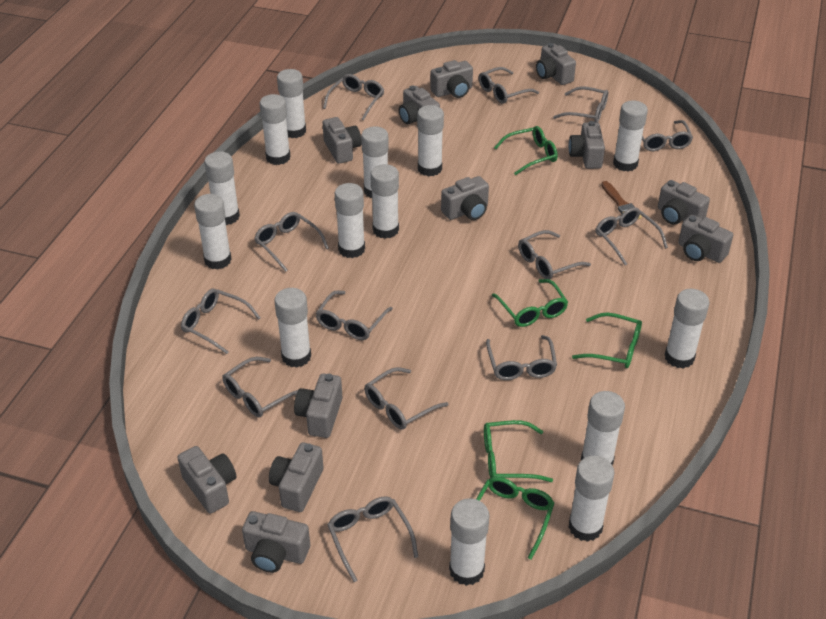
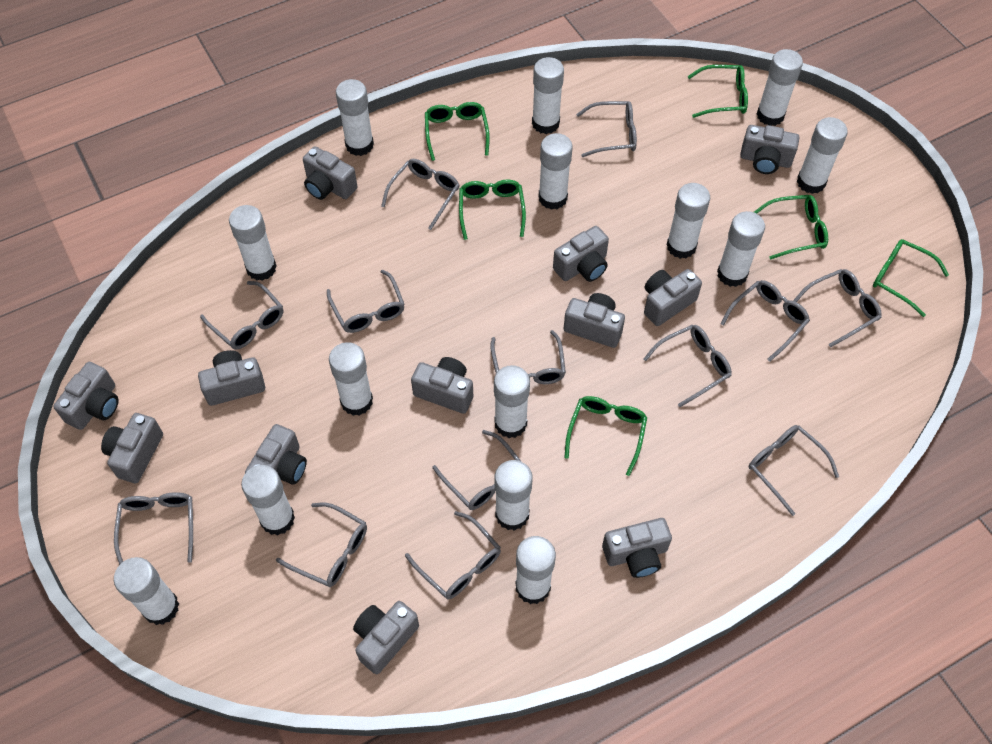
brown brush: 1 -> 0
green glasses: 5 -> 6

